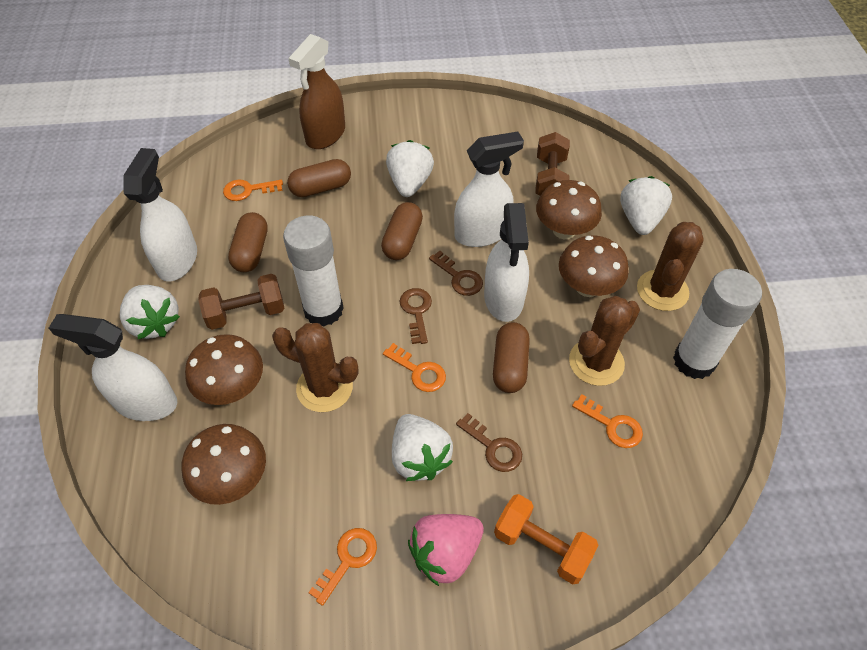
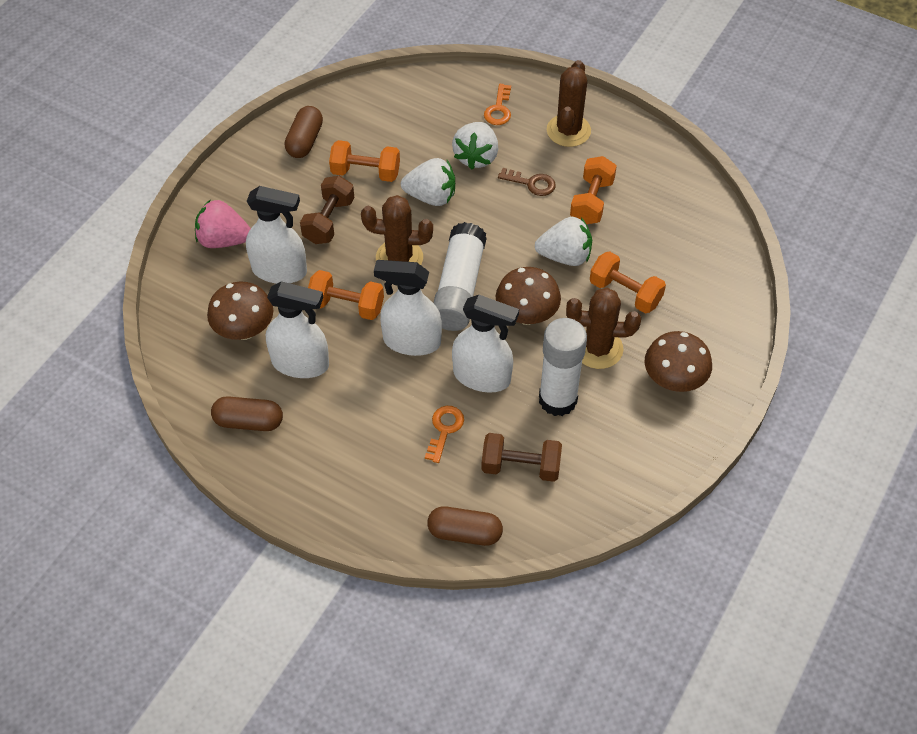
brown capsule: 4 -> 3
brown key: 3 -> 1
brown mushroom: 4 -> 3
brown spray bottle: 1 -> 0
orange dumbbell: 1 -> 4
orange key: 4 -> 2
white strawberry: 4 -> 3

